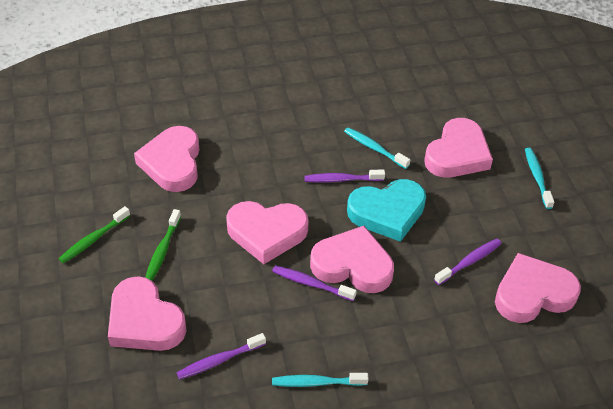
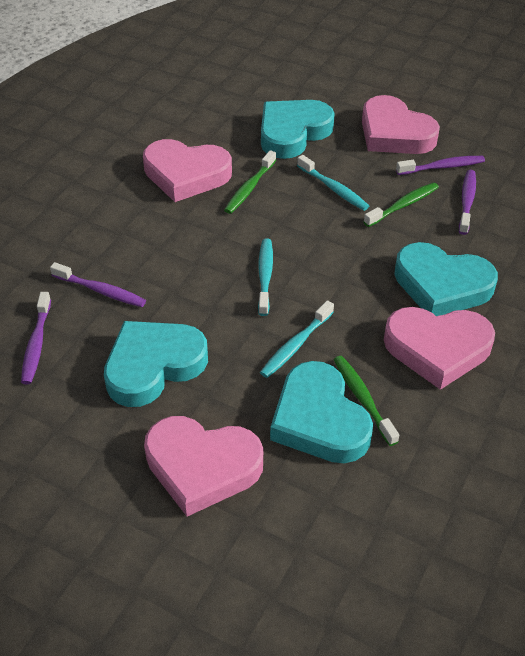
green toothbrush: 2 -> 3
pink heart: 6 -> 4
turquoise heart: 1 -> 4

